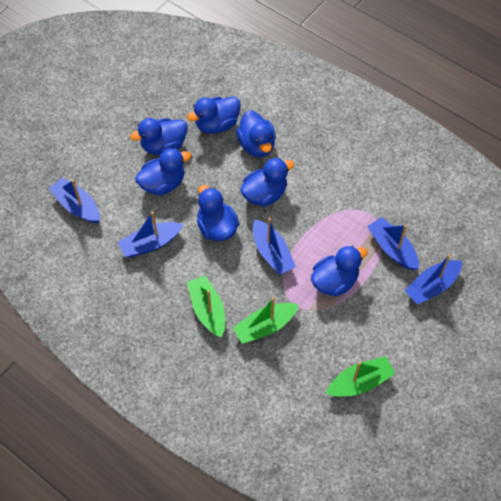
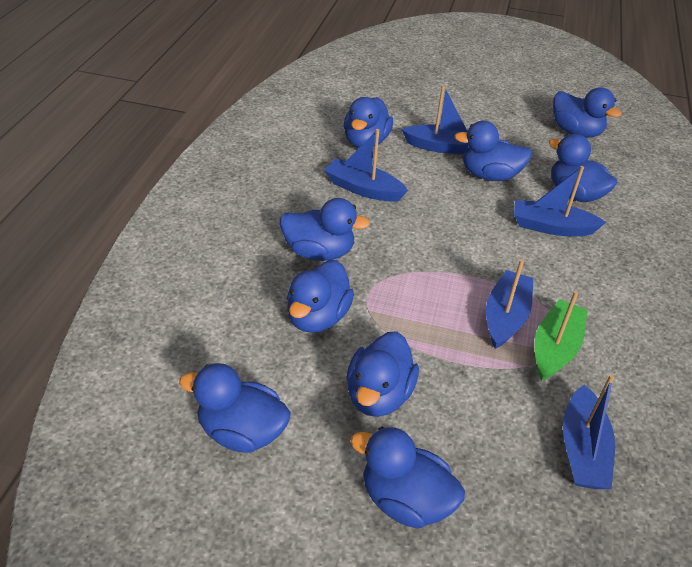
blue duck: 7 -> 9
green boat: 3 -> 1

